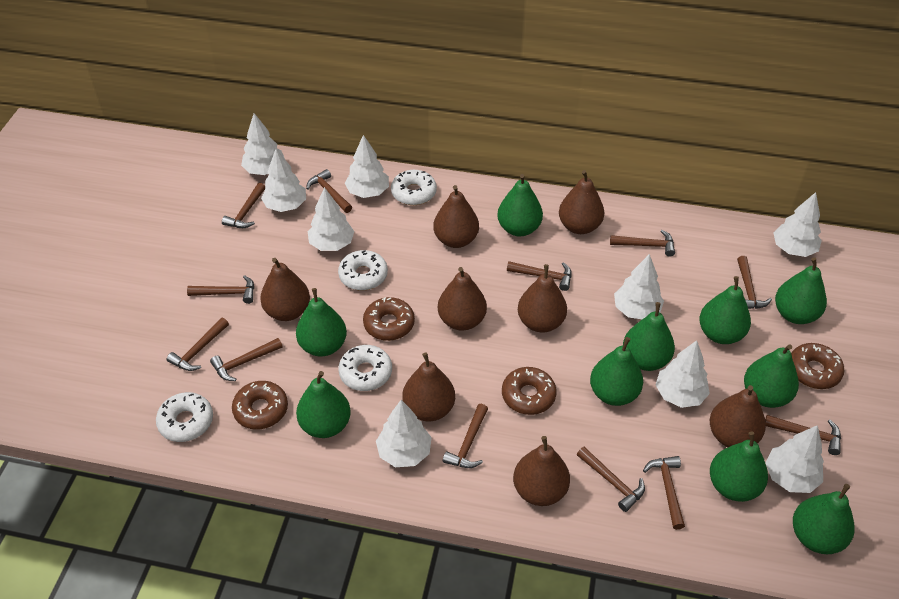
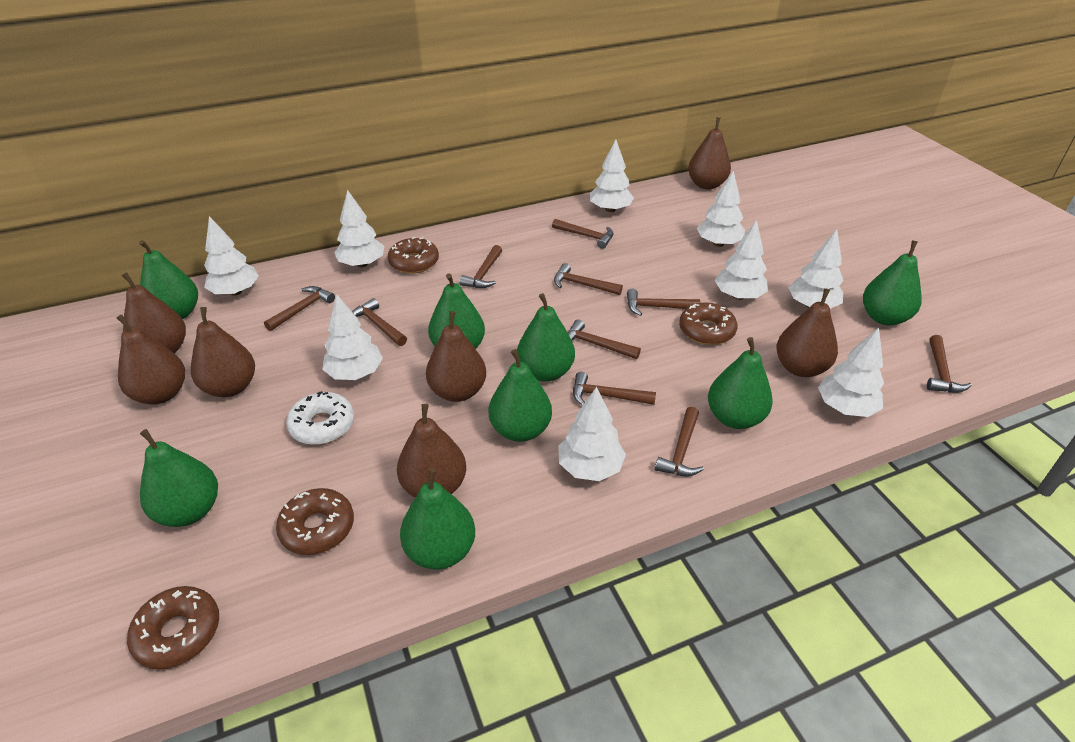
brown hammer: 12 -> 10
brown pear: 8 -> 7
green pear: 10 -> 8
white donut: 4 -> 1

